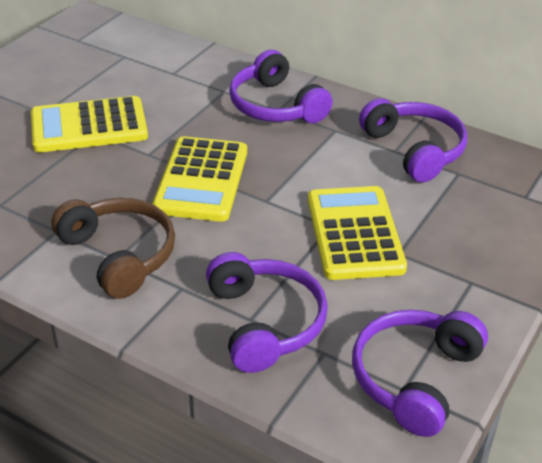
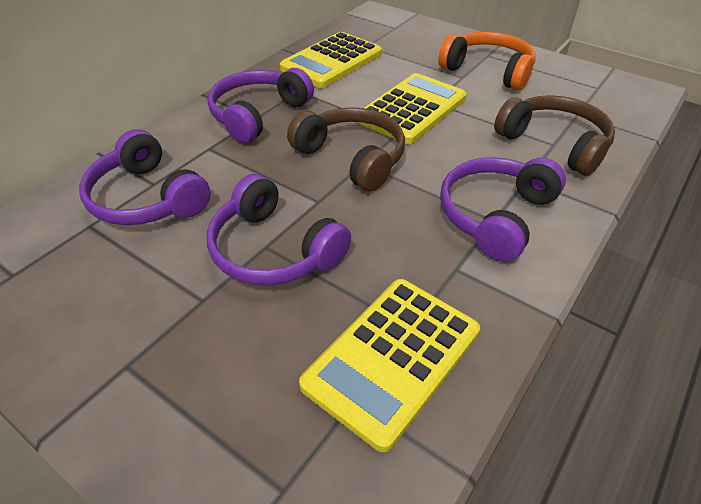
brown headphones: 1 -> 2
orange headphones: 0 -> 1

